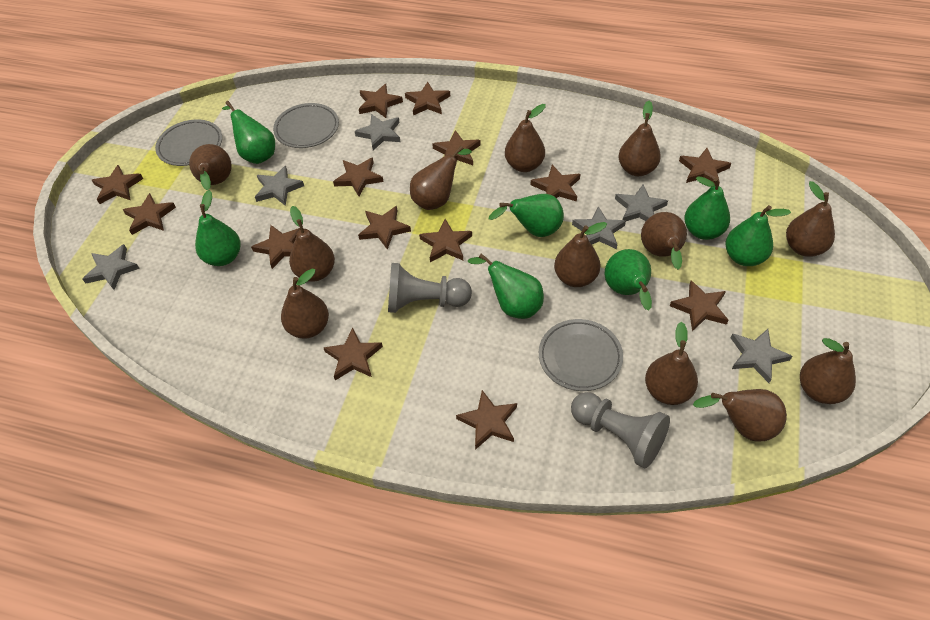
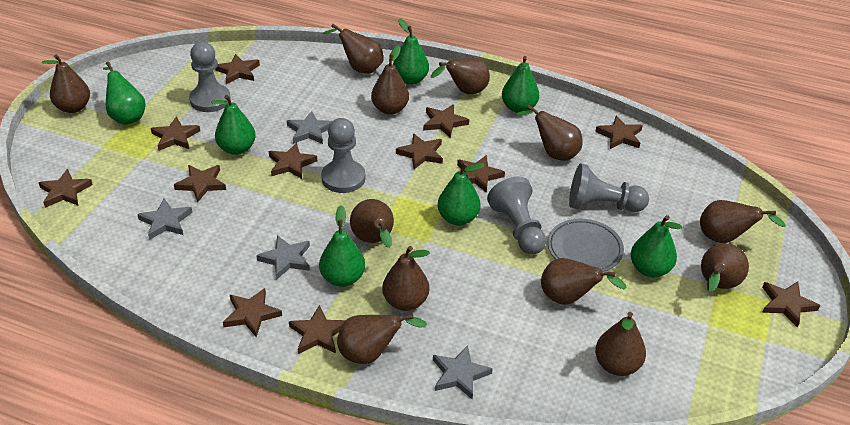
brown star: 14 -> 12
grey pawn: 2 -> 4
grey plate: 3 -> 1
grey star: 6 -> 4

